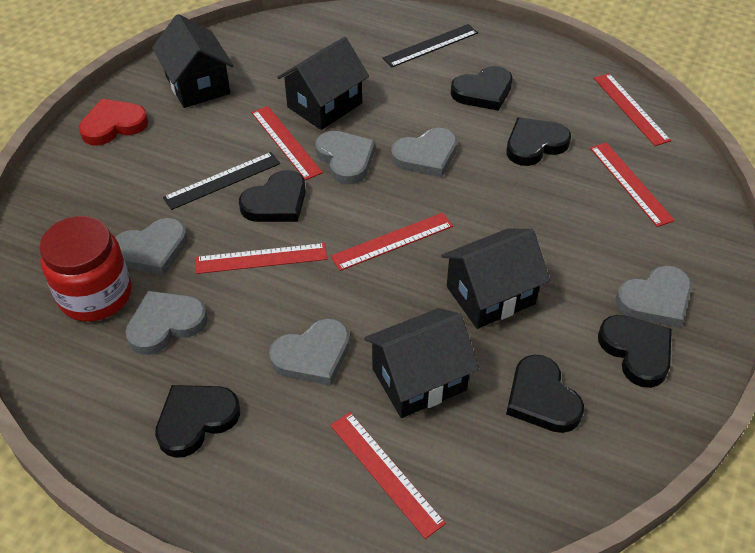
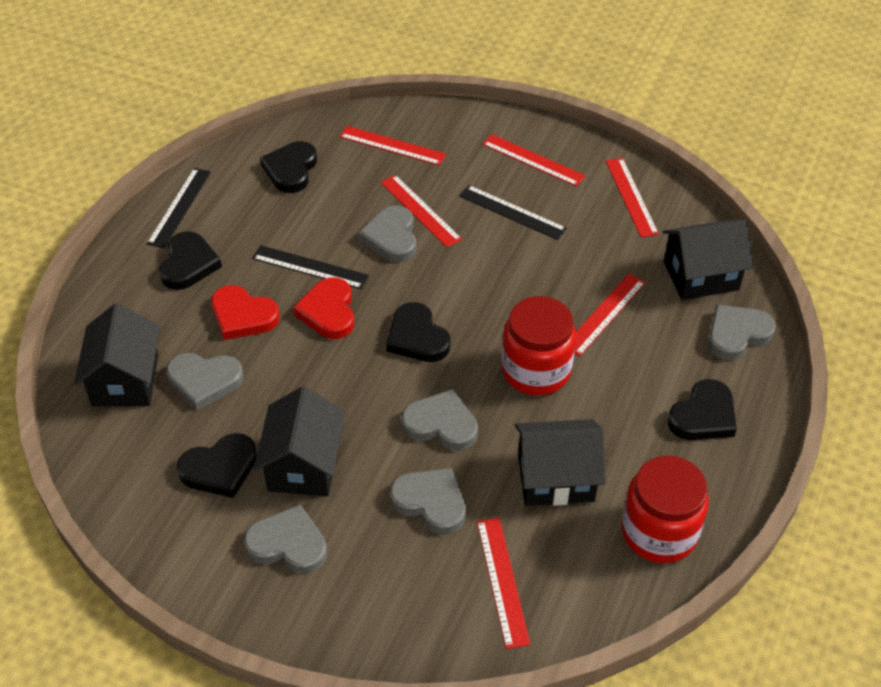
black heart: 6 -> 5
black ruler: 2 -> 3
red heart: 1 -> 2
red jar: 1 -> 2

